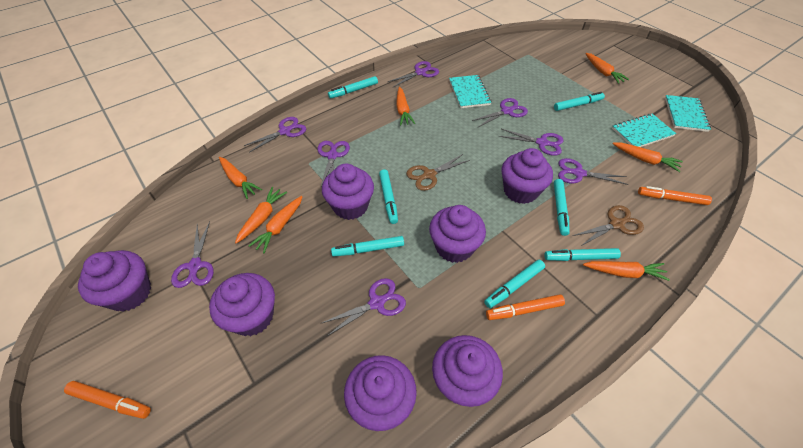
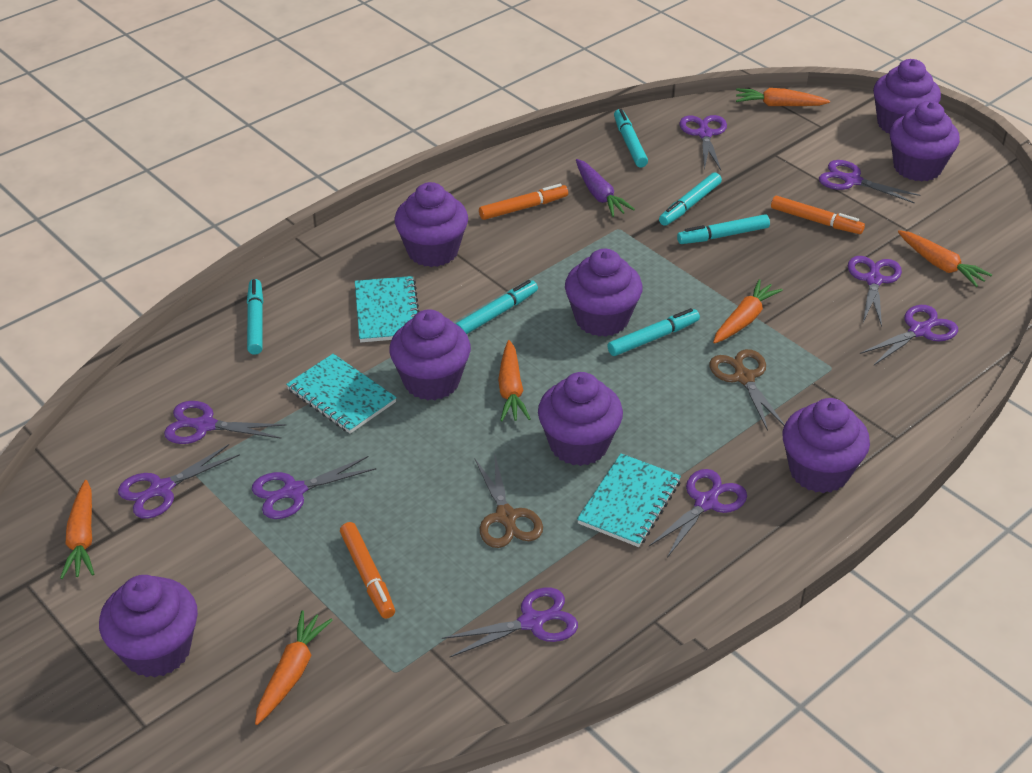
orange carrot: 7 -> 6
purple carrot: 0 -> 1
purple cupcake: 7 -> 8
purple scissors: 8 -> 9
turquoise marker: 7 -> 6

